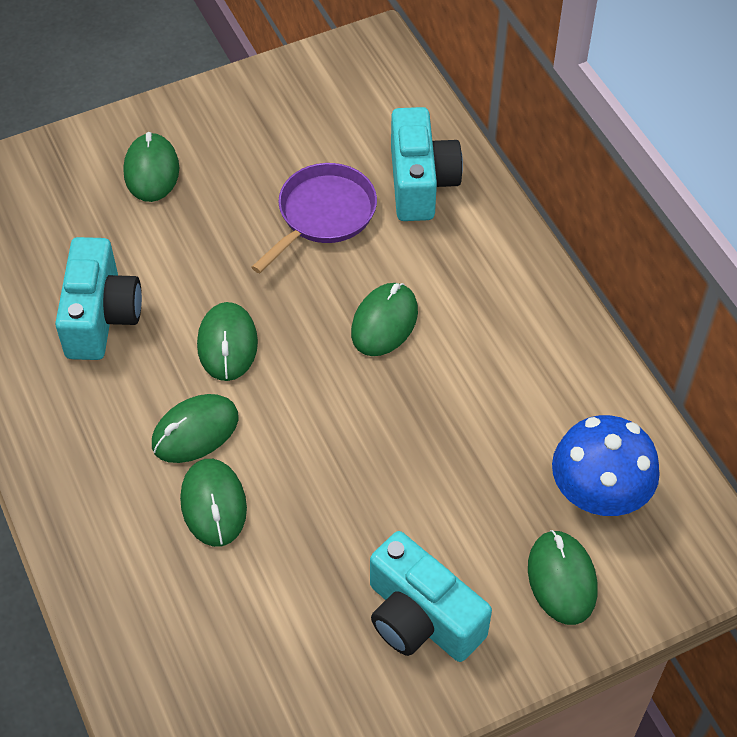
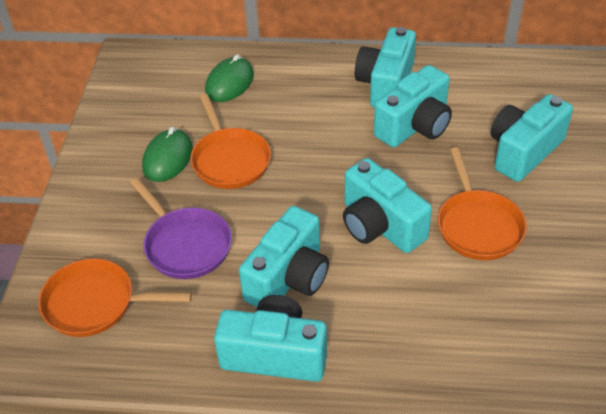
blue mushroom: 1 -> 0
green mouse: 6 -> 2
orange pan: 0 -> 3
turquoise camera: 3 -> 6

